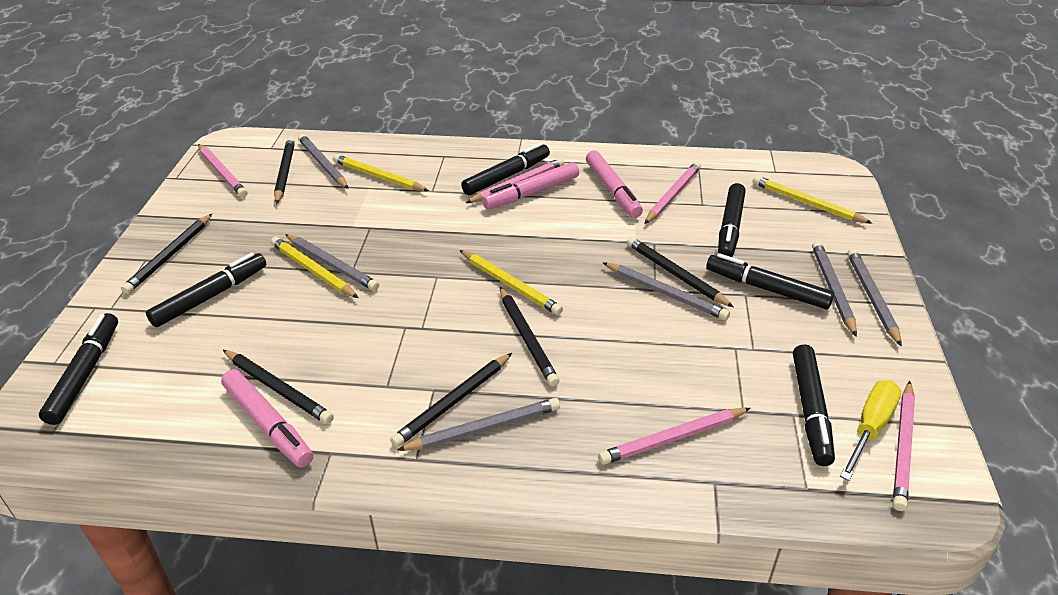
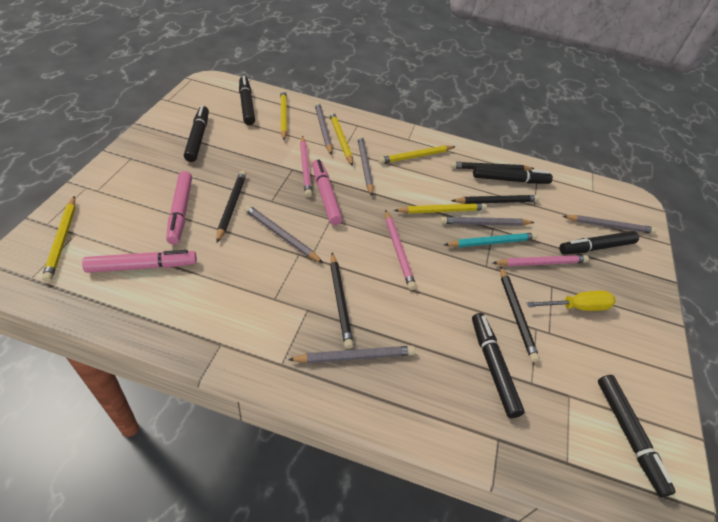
black pencil: 6 -> 5
pink pencil: 5 -> 3
turquoise pencil: 0 -> 1
yellow pencil: 4 -> 5

